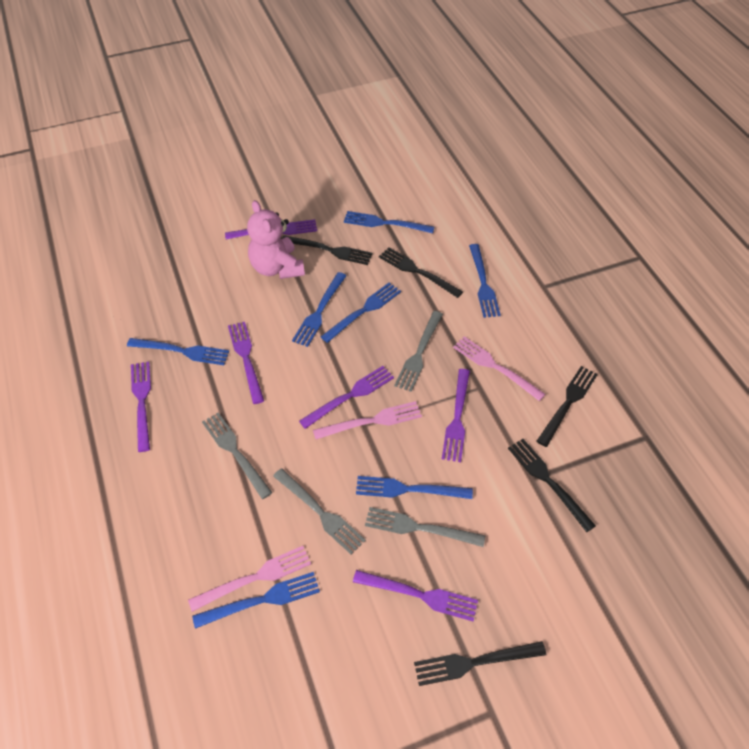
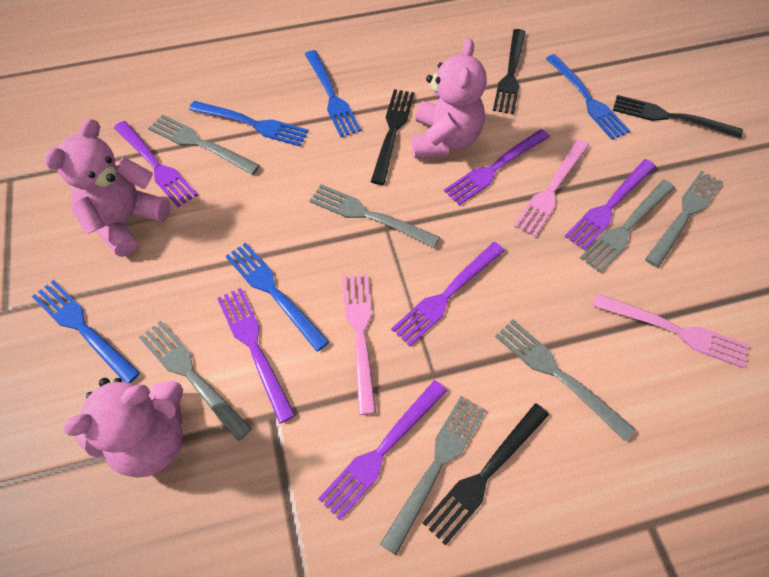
black fork: 5 -> 4
blue fork: 7 -> 5
grey fork: 4 -> 7
pink teddy bear: 1 -> 3

